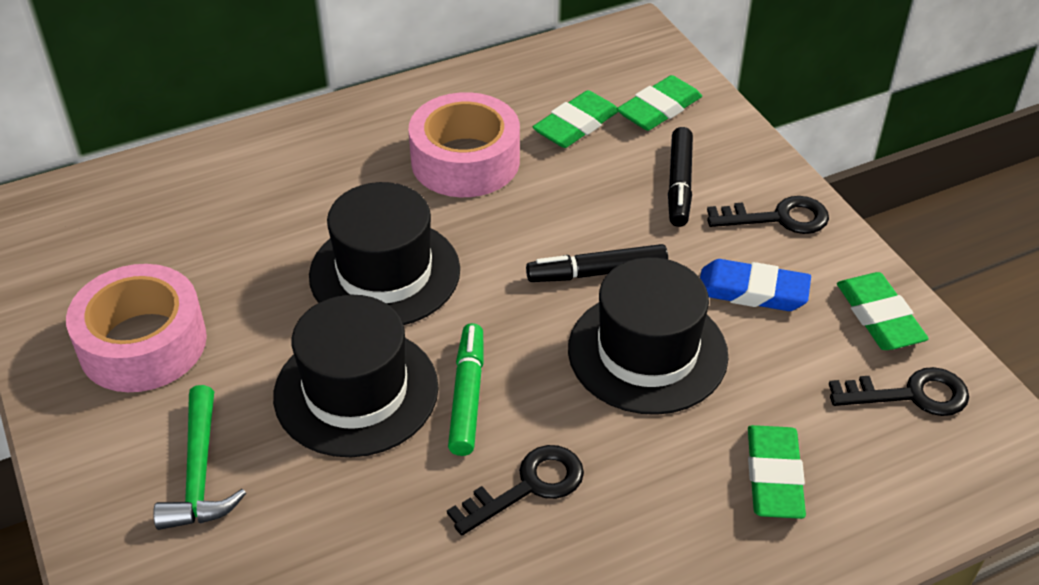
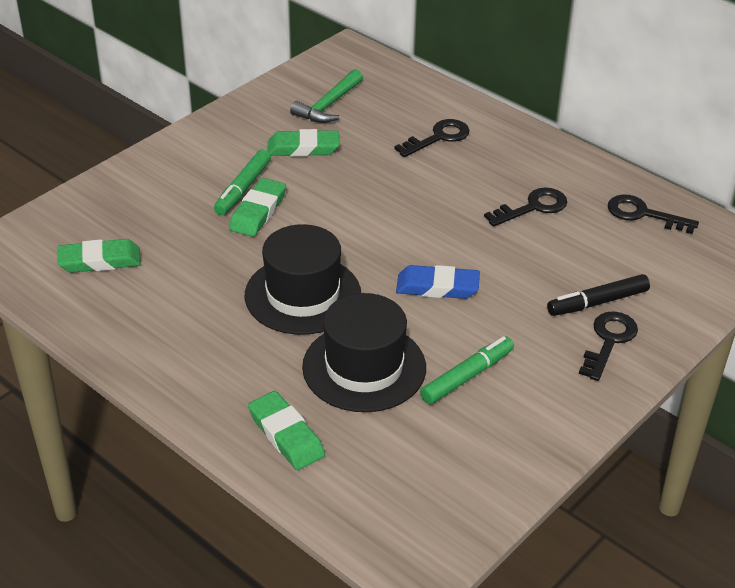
black hat: 3 -> 2
black key: 3 -> 4
black marker: 2 -> 1
green marker: 1 -> 2
pink tape: 2 -> 0

